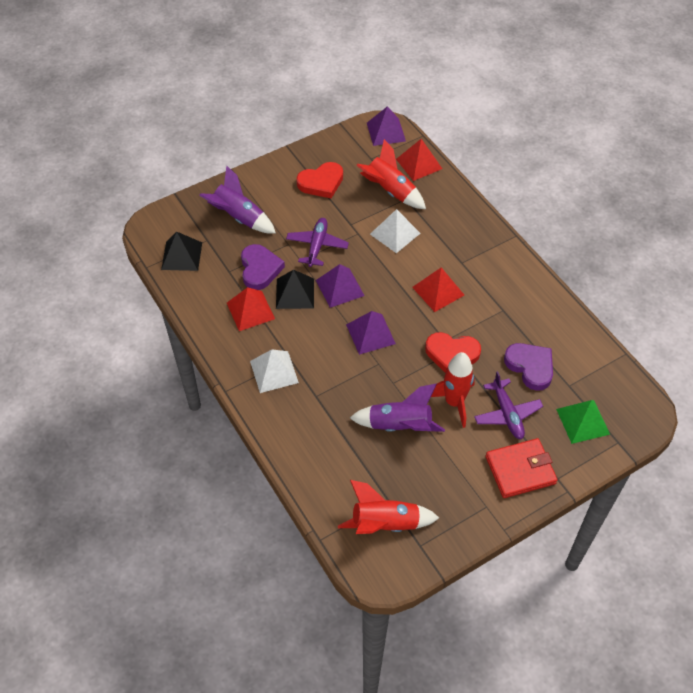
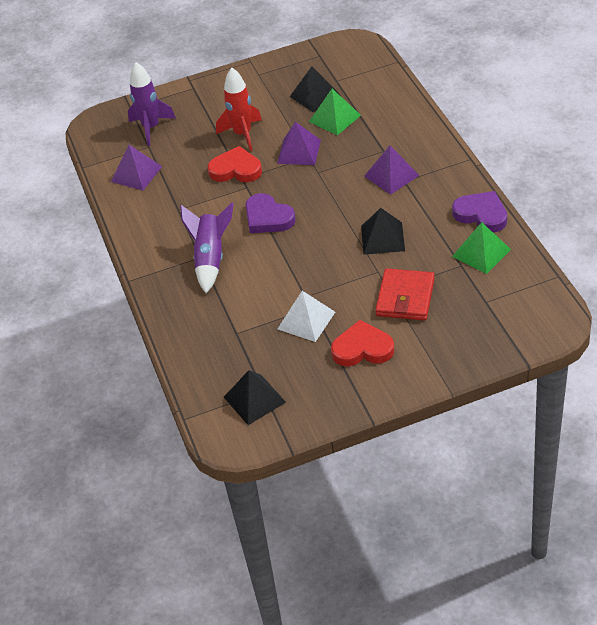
black pyramid: 2 -> 3
green pyramid: 1 -> 2
purple plane: 2 -> 0
red pyramid: 3 -> 0
red rocket: 3 -> 1
white pyramid: 2 -> 1

